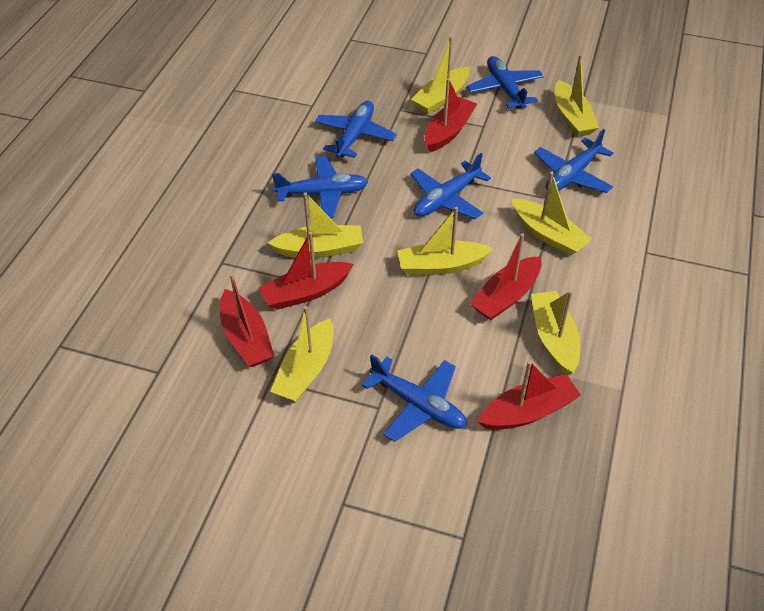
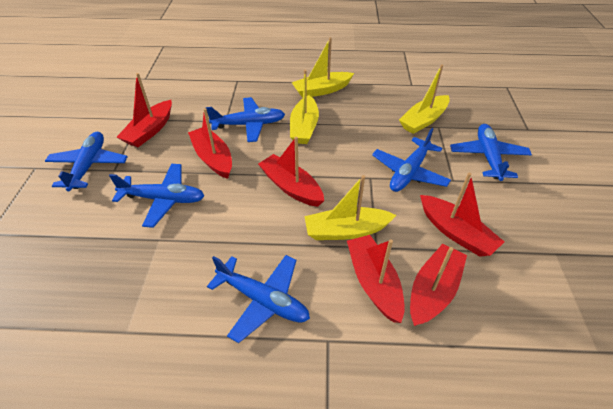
red boat: 5 -> 6
yellow boat: 7 -> 4

